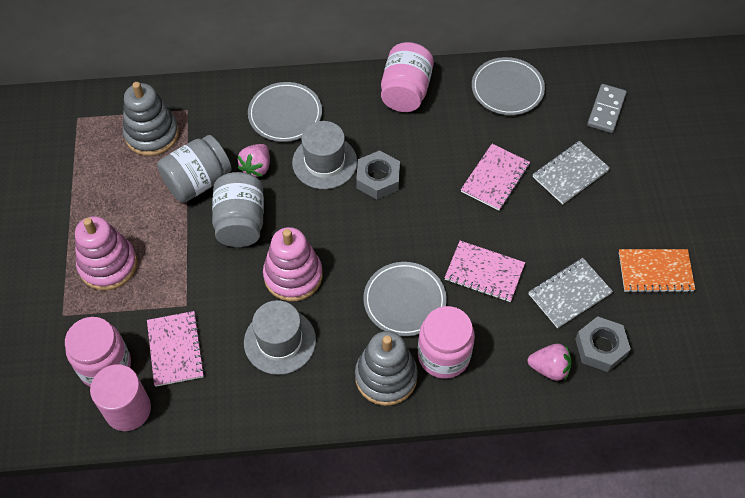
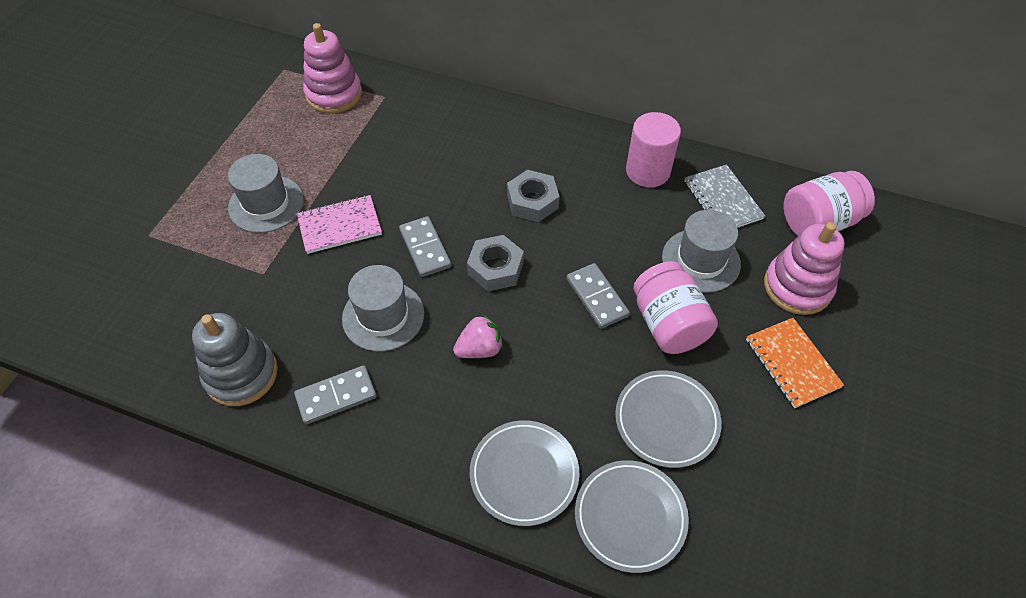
grey domino: 1 -> 3
grey hat: 2 -> 3
grey jar: 2 -> 0
grey notebook: 2 -> 1
grey stacking toy: 2 -> 1
pink jar: 3 -> 2
pink notebook: 3 -> 1
pink strawberry: 2 -> 1

